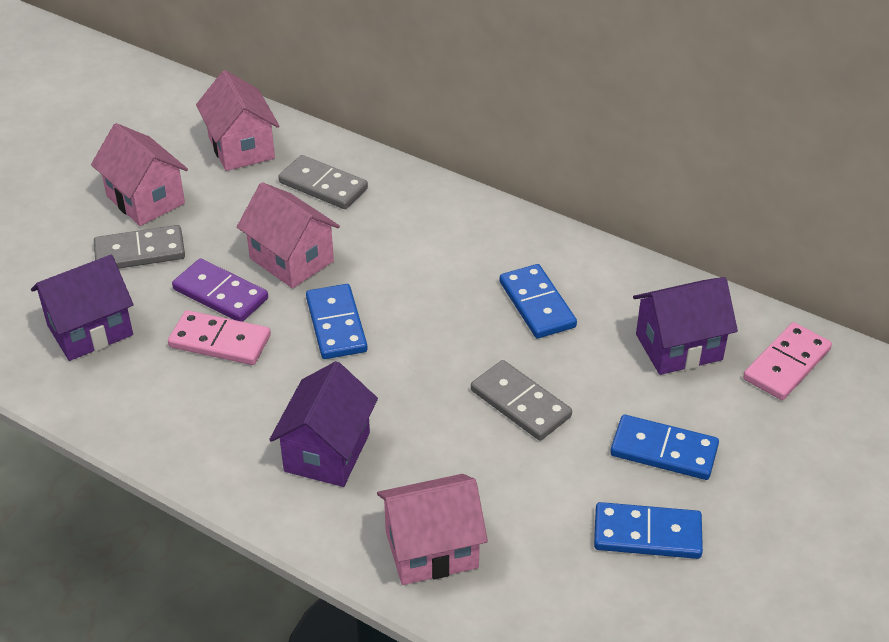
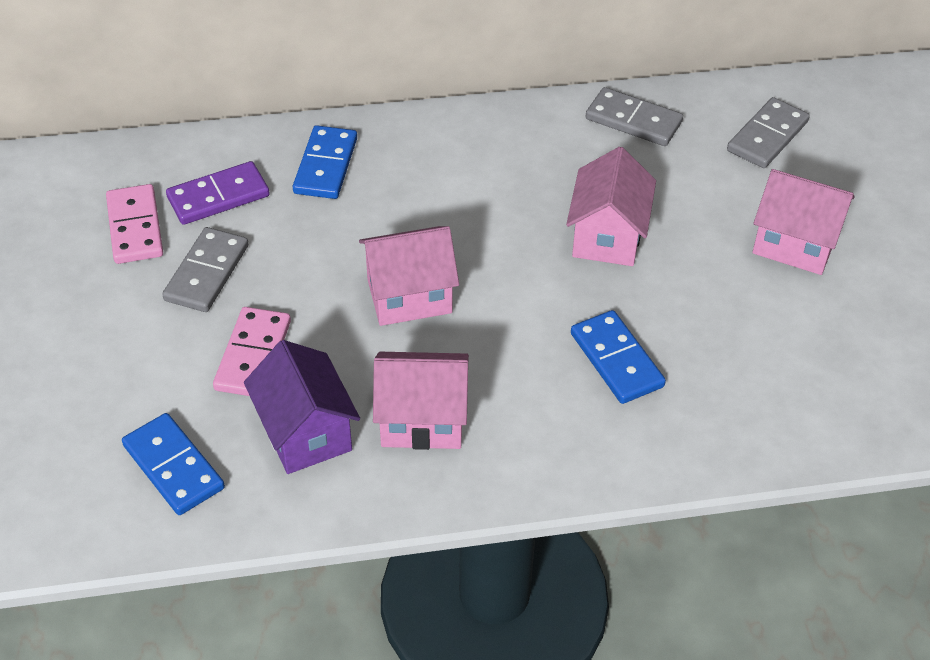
blue domino: 4 -> 3
purple house: 3 -> 1

